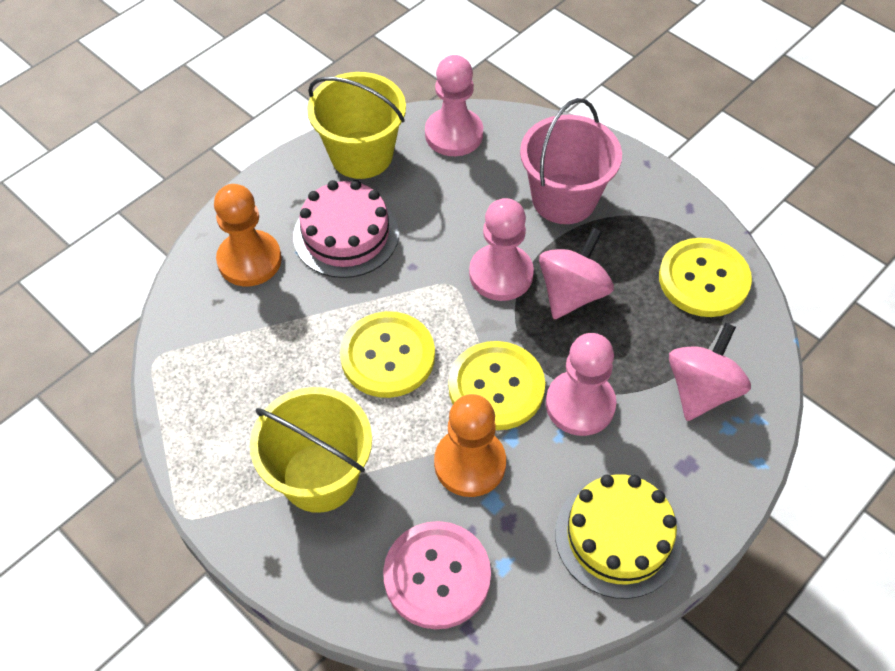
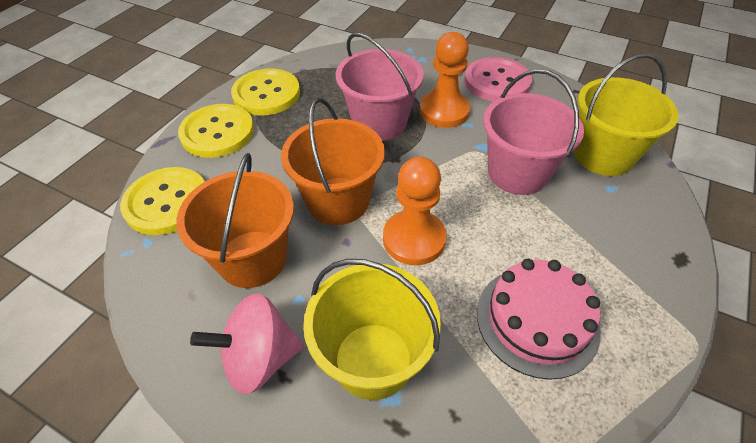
orange bucket: 0 -> 2
pink bucket: 1 -> 2
pink pawn: 3 -> 0
pink spinning top: 2 -> 1
yellow cake: 1 -> 0

